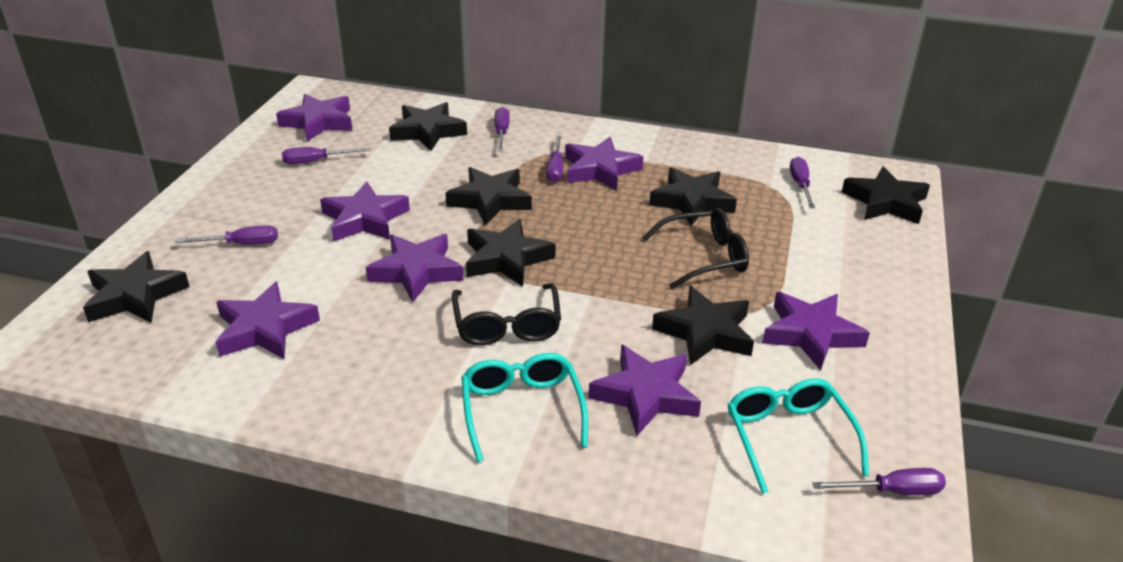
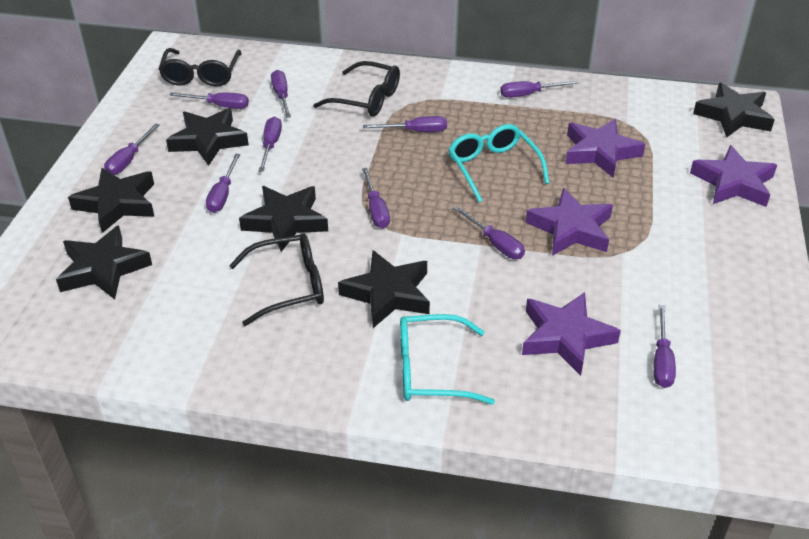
black glasses: 2 -> 3
black star: 7 -> 6
purple screwdriver: 6 -> 10
purple star: 7 -> 4

